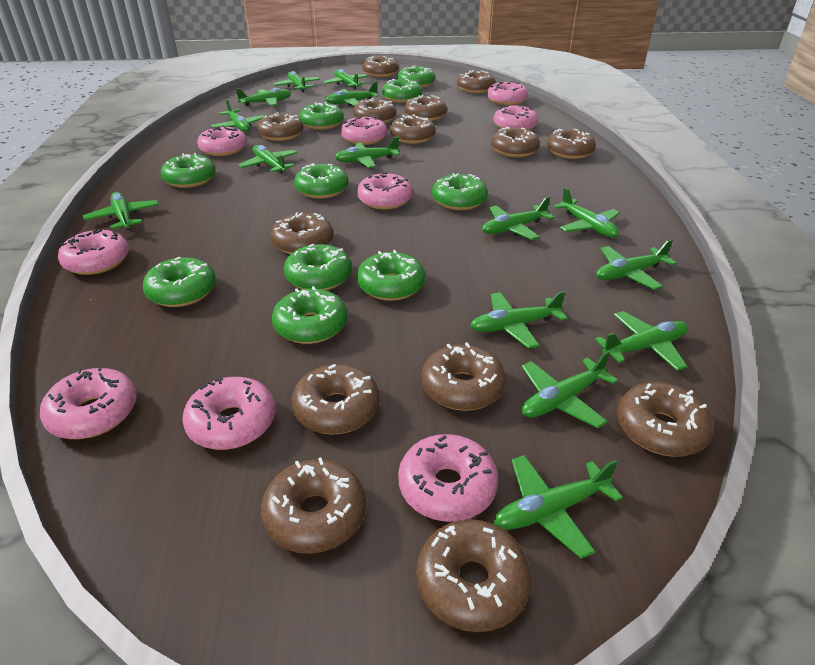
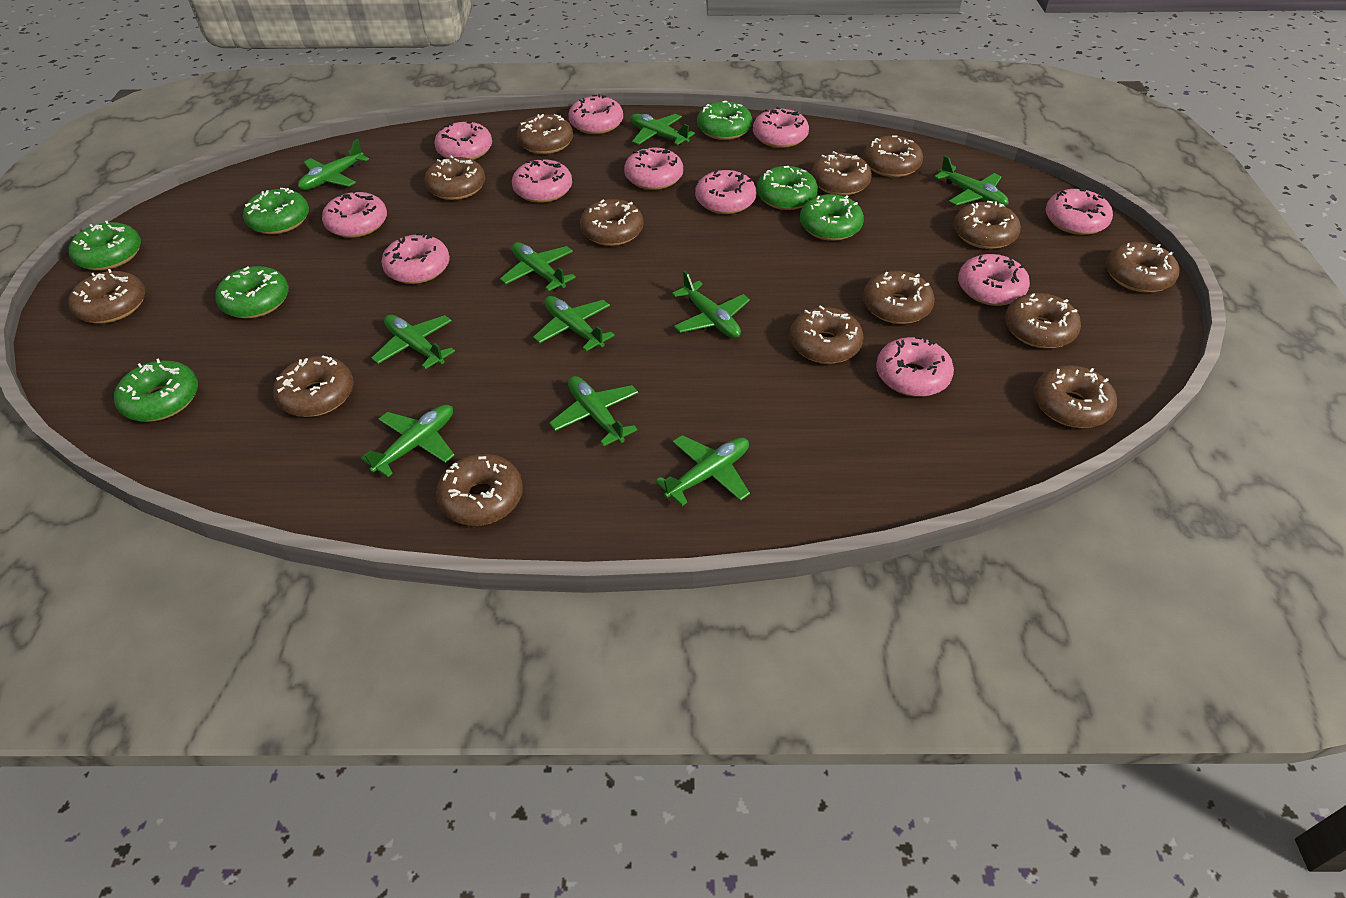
green donut: 10 -> 7
green plane: 15 -> 10
pink donut: 9 -> 11

